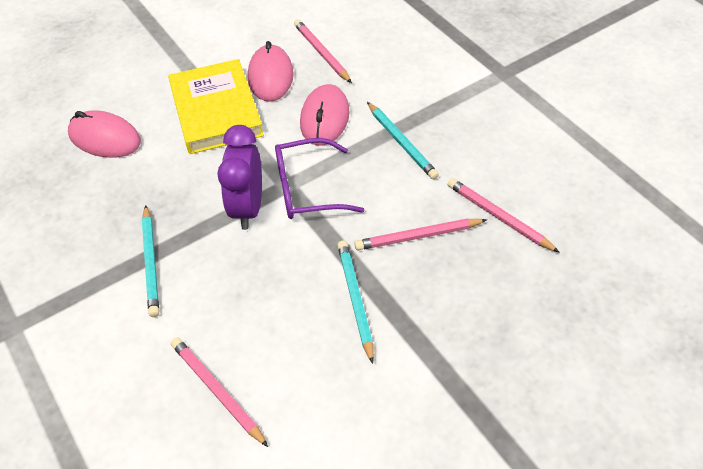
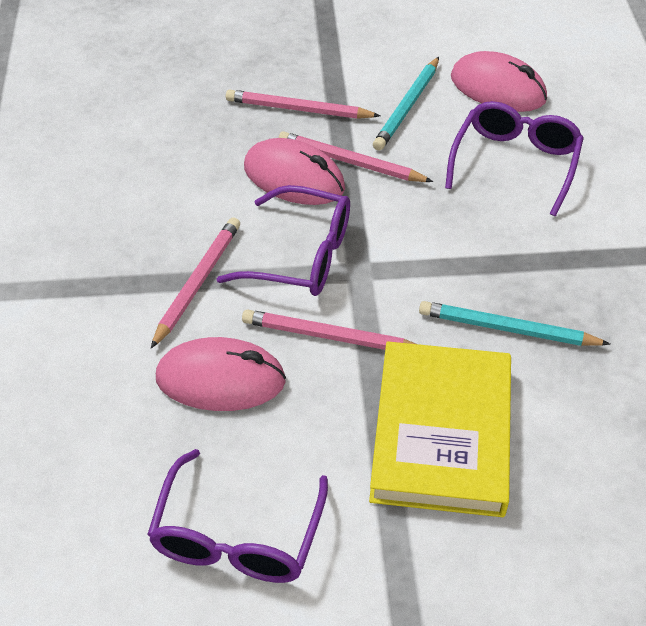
purple clock: 1 -> 0
purple glasses: 1 -> 3
turquoise pencil: 3 -> 2

